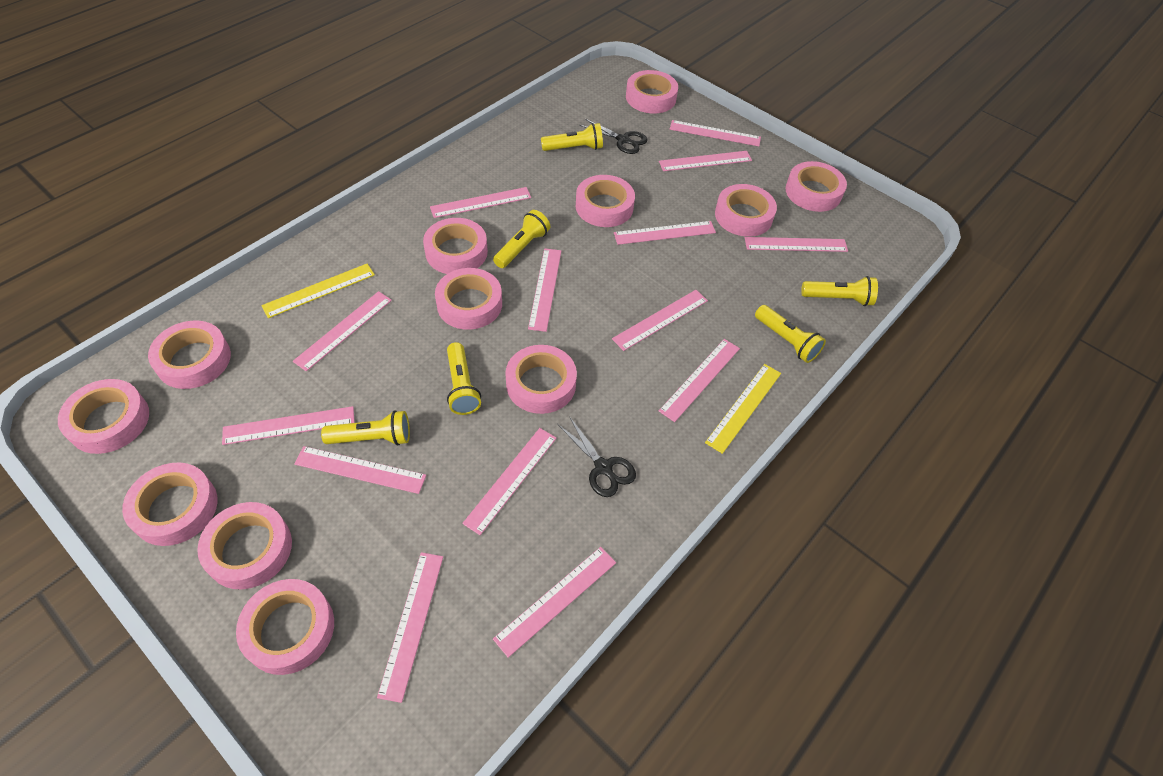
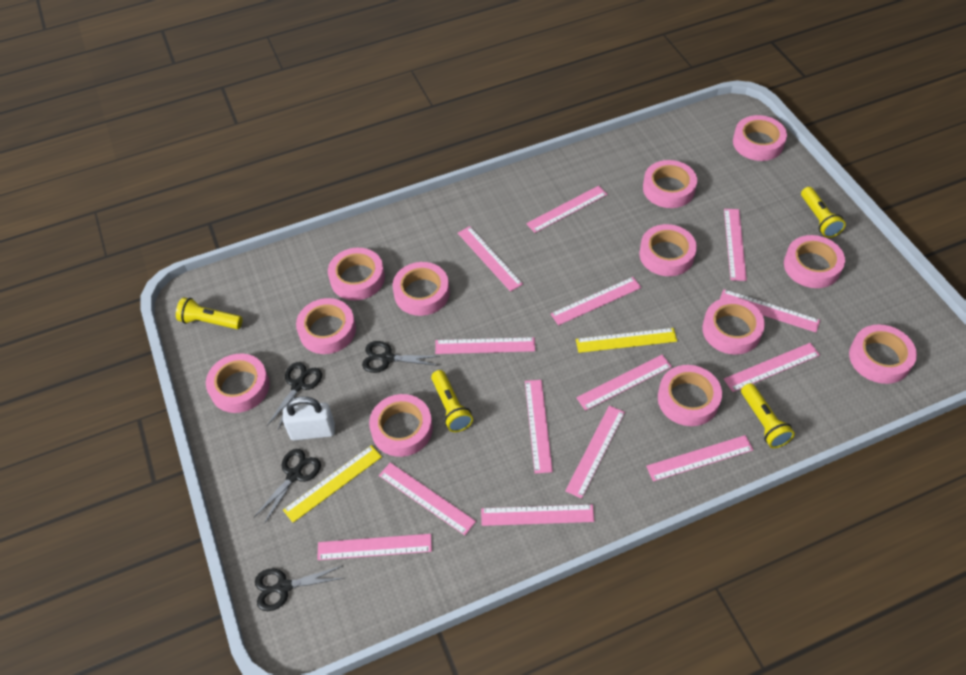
black scissors: 2 -> 4
white padlock: 0 -> 1
yellow flashlight: 6 -> 4

